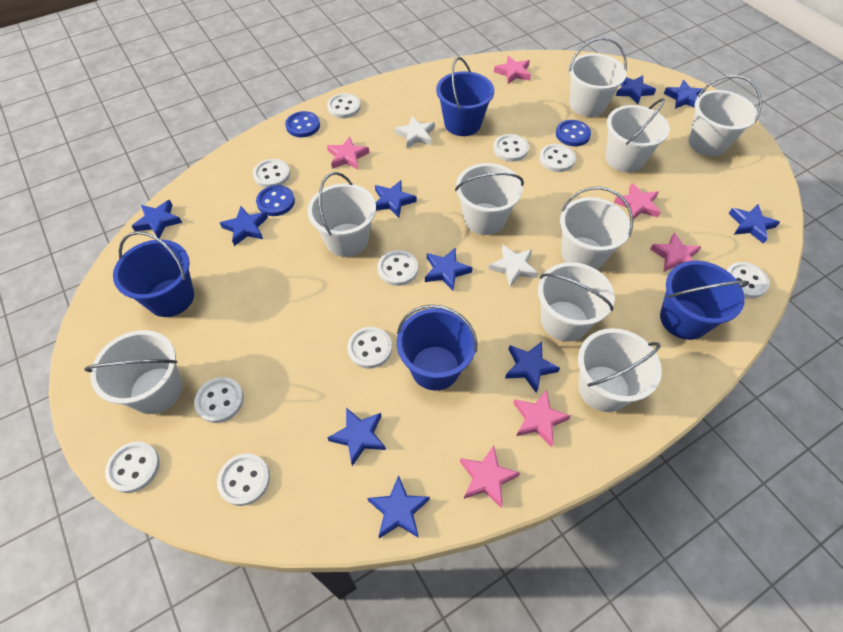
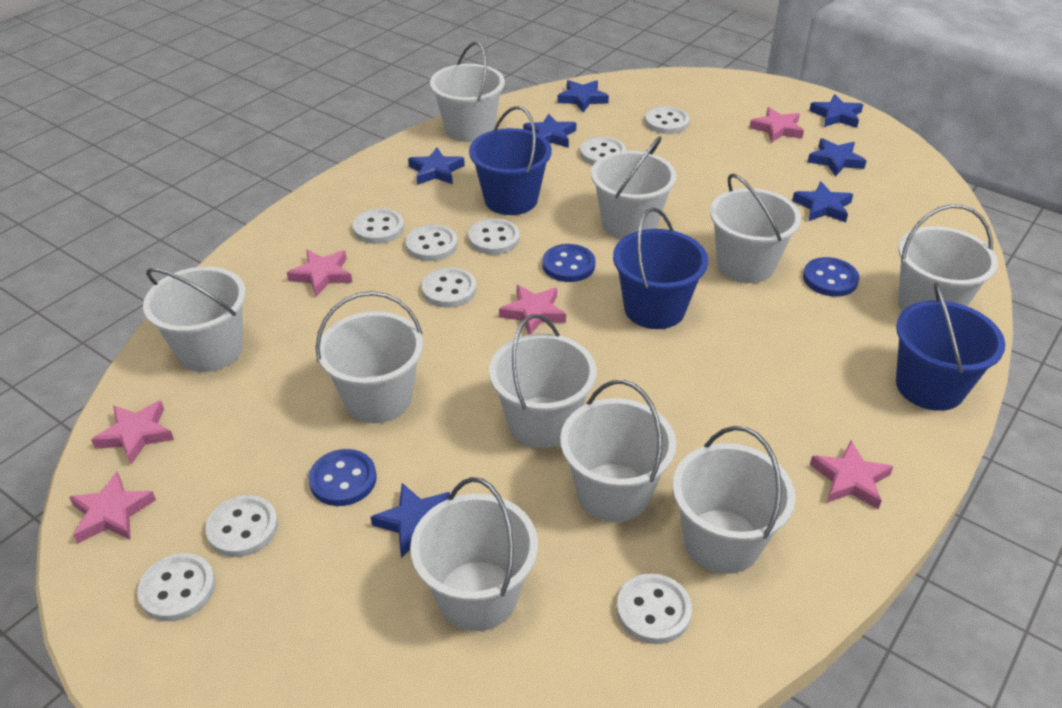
blue bucket: 4 -> 3
blue star: 10 -> 7
white bucket: 9 -> 10
white button: 10 -> 9
white star: 2 -> 0

